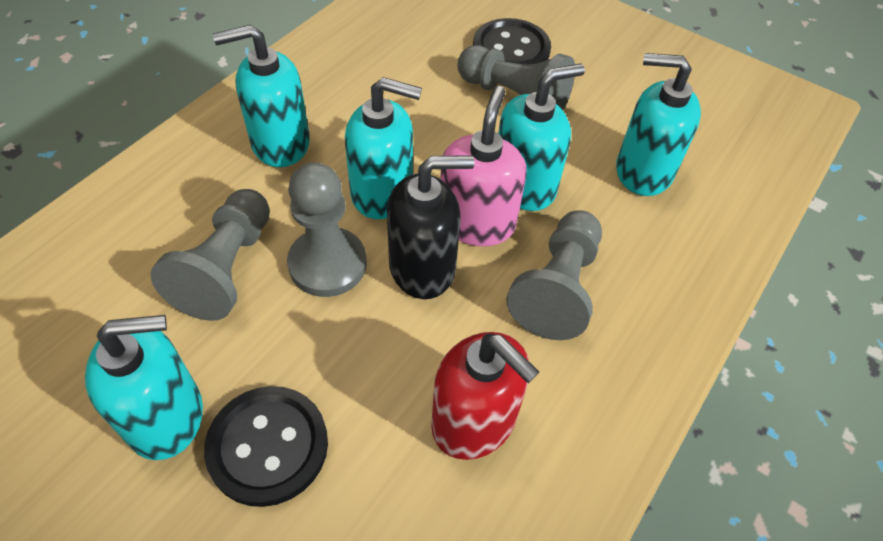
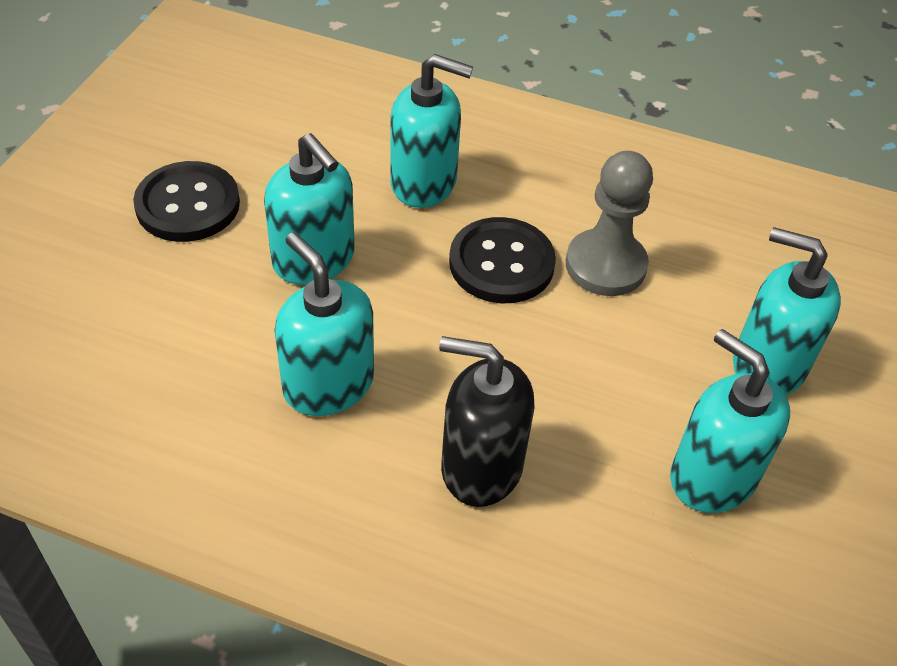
grey pawn: 4 -> 1
pink soap dispenser: 1 -> 0
red soap dispenser: 1 -> 0

